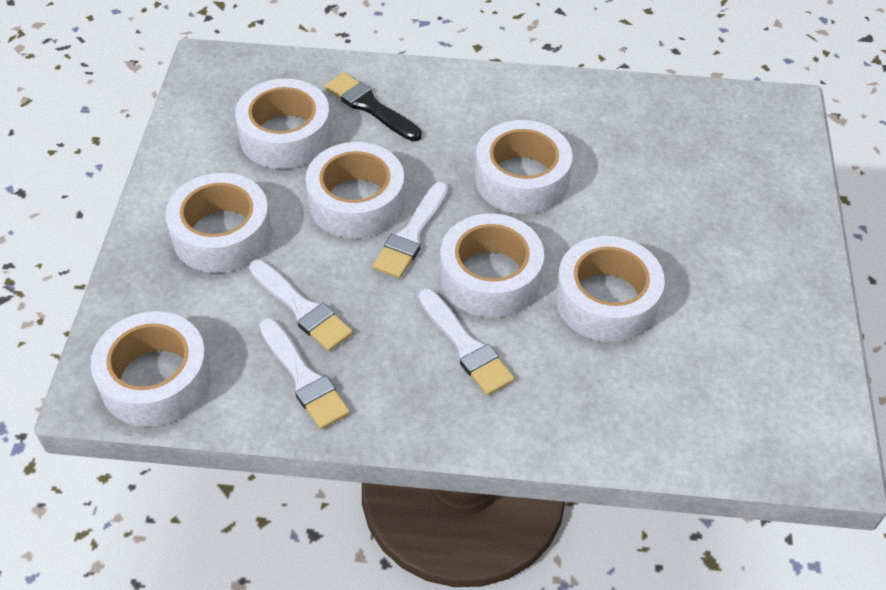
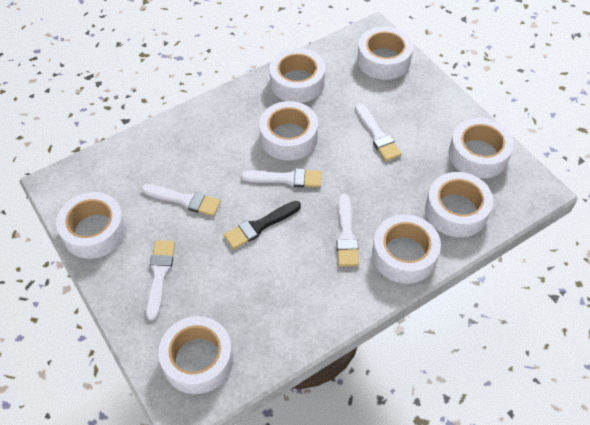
white brush: 4 -> 5
white tape: 7 -> 8

